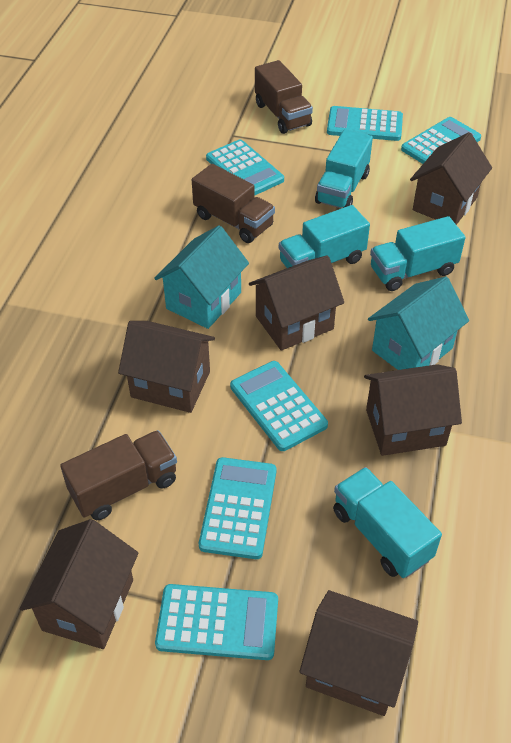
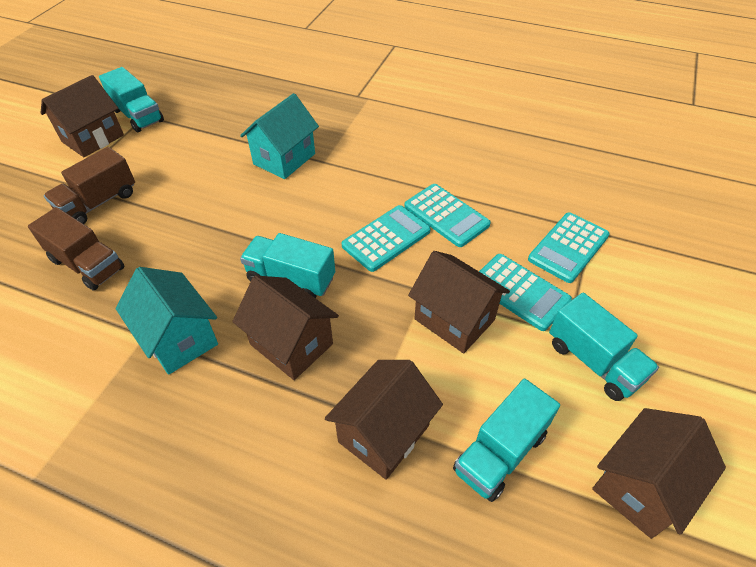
brown house: 6 -> 5
brown truck: 3 -> 2
turquoise calculator: 6 -> 4

